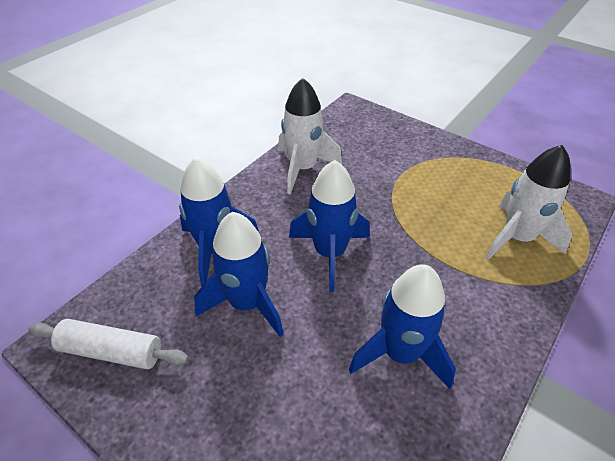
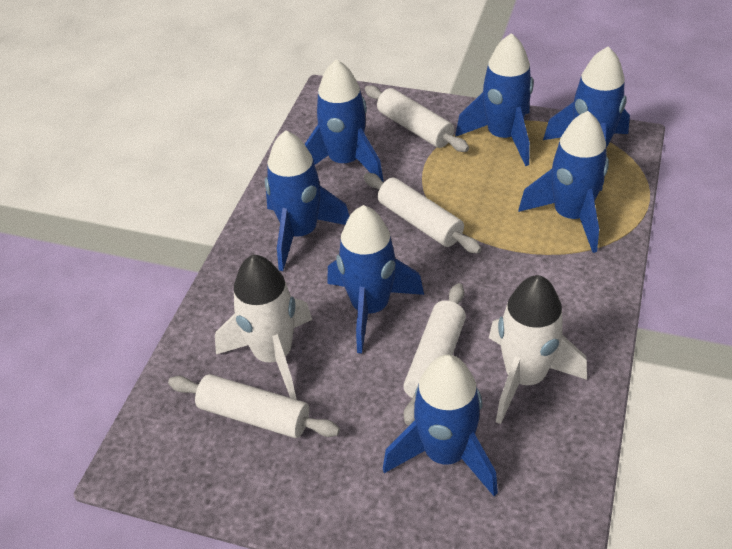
blue rocket: 4 -> 7
white rolling pin: 1 -> 4

